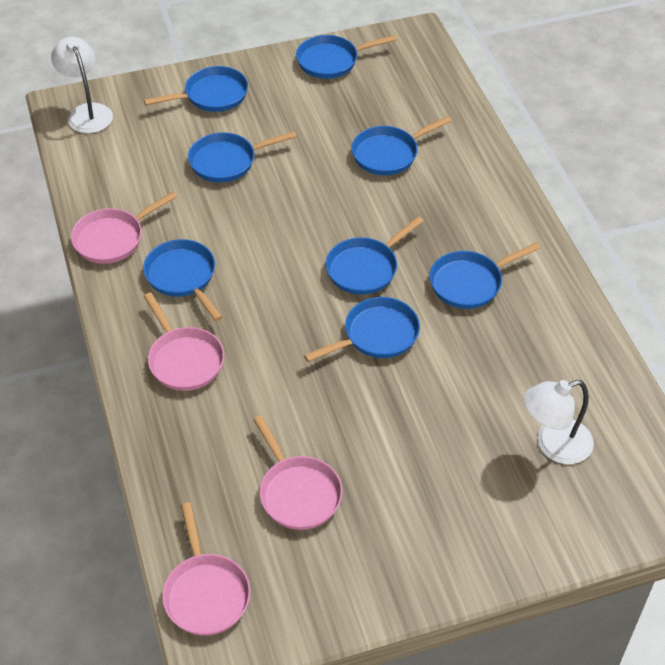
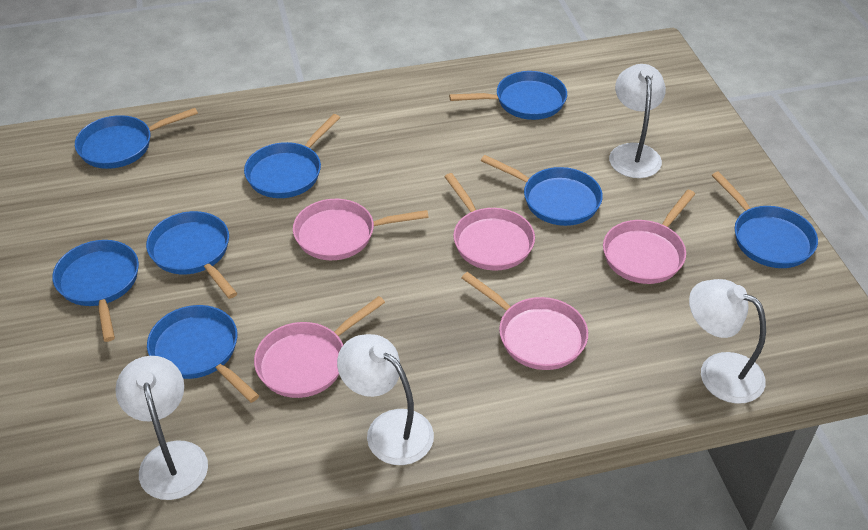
pink pan: 4 -> 5
white lamp: 2 -> 4

